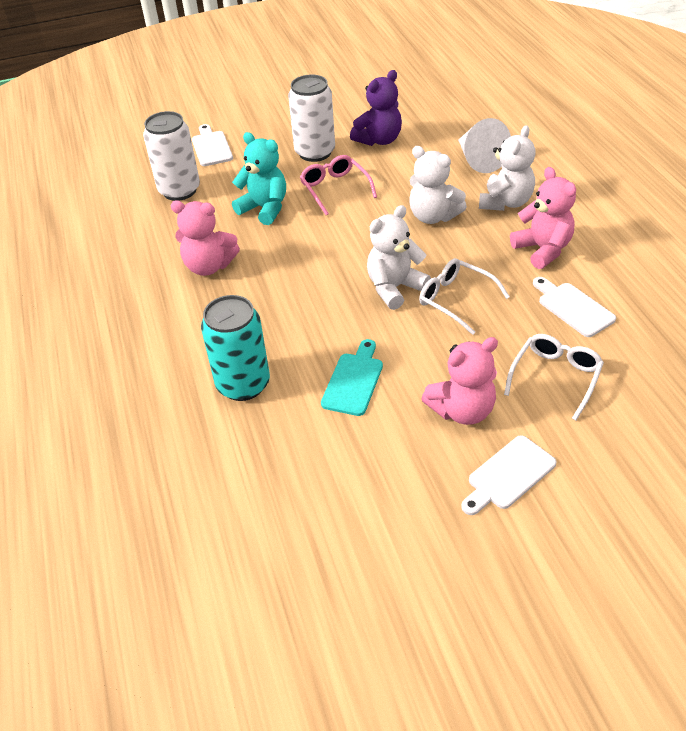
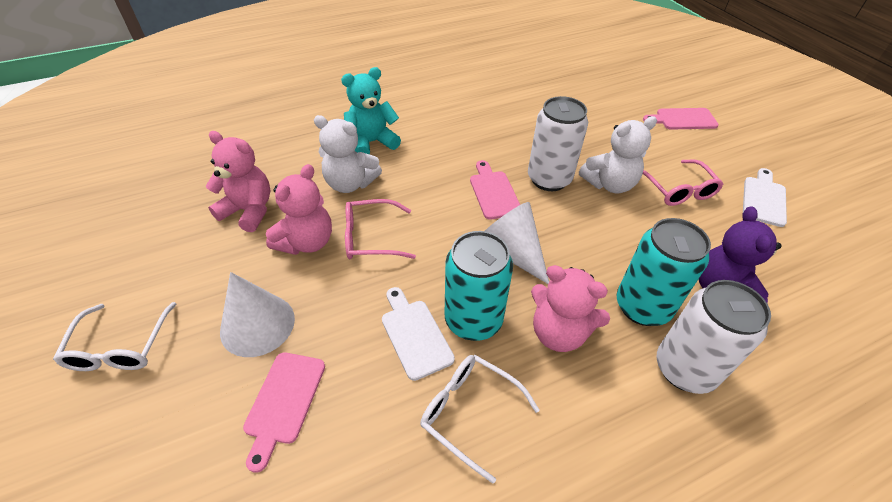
pink cutting board: 0 -> 3
pink glasses: 1 -> 2
turquoise can: 1 -> 2
turquoise cutting board: 1 -> 0
white cone: 1 -> 2
white cutting board: 3 -> 2
white teddy bear: 3 -> 2

